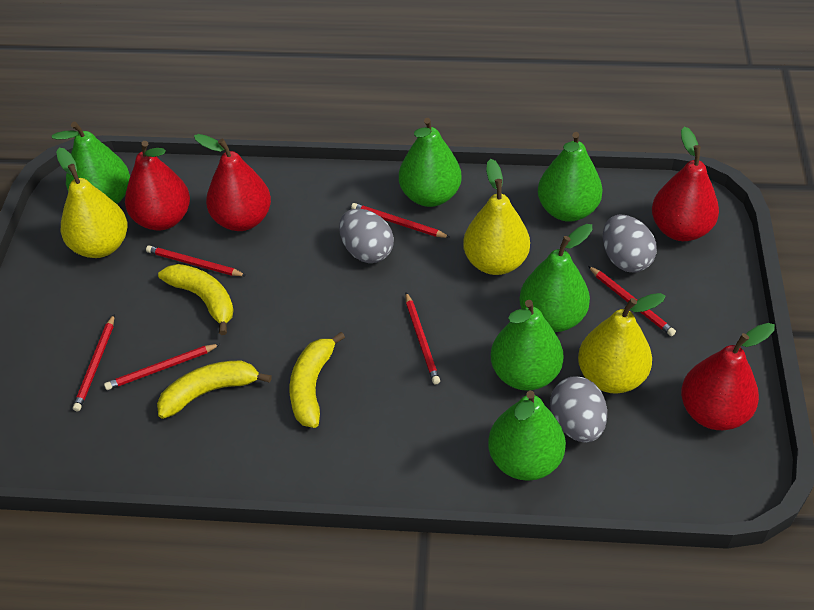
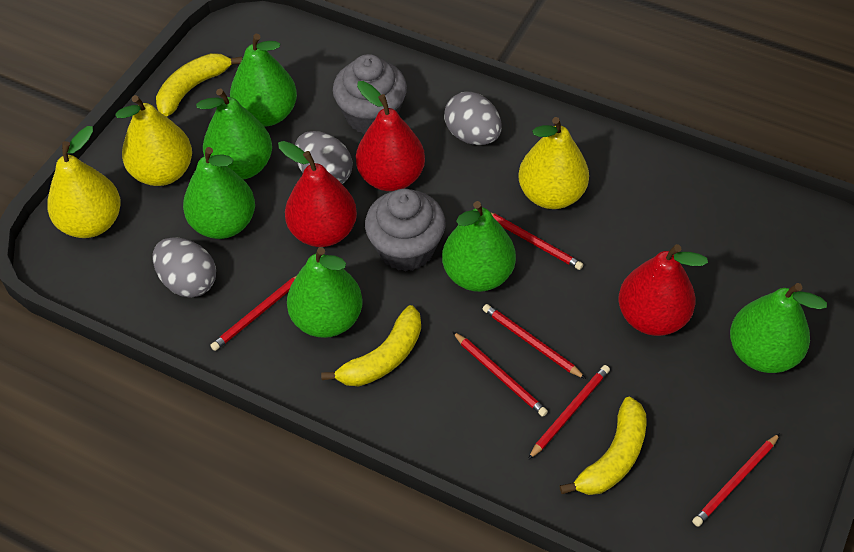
grey cupcake: 0 -> 2
red pear: 4 -> 3

